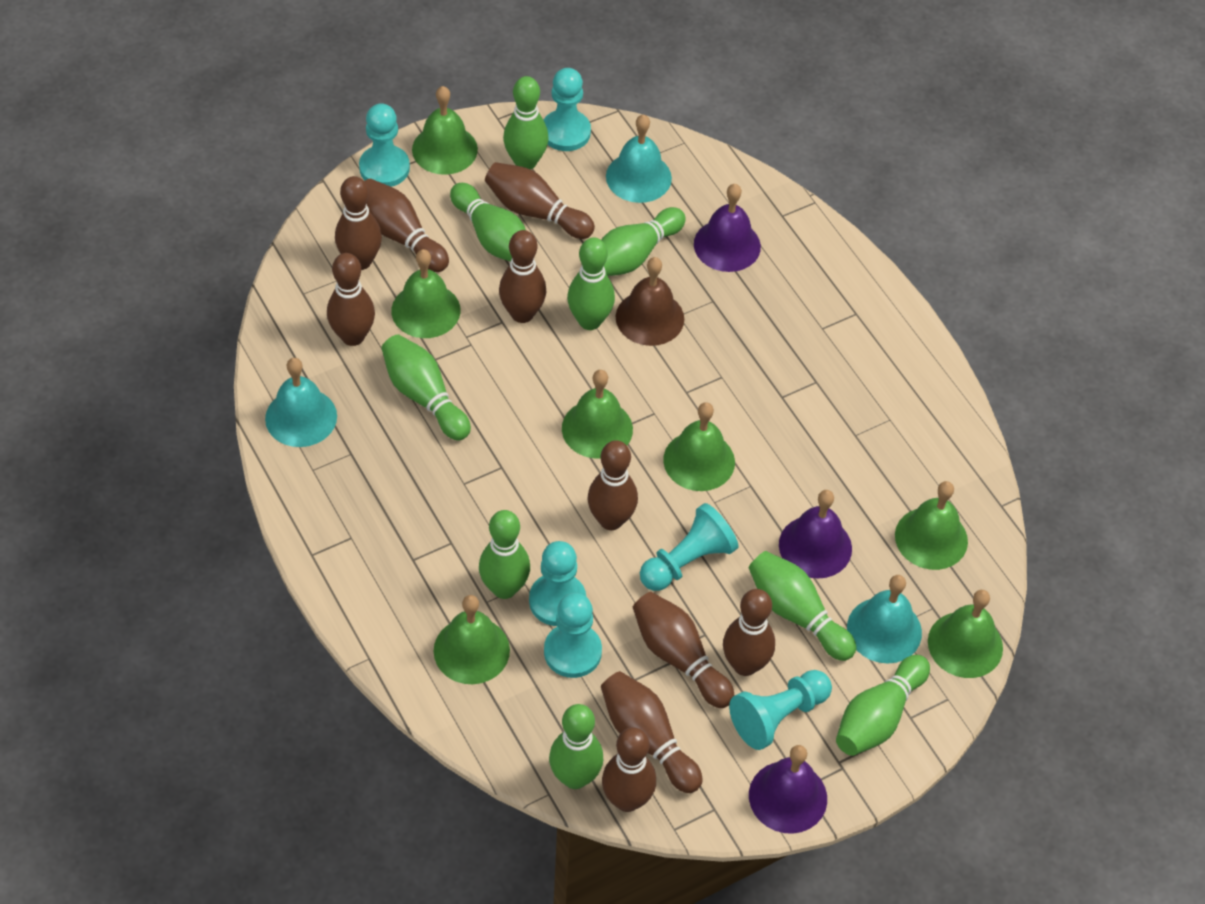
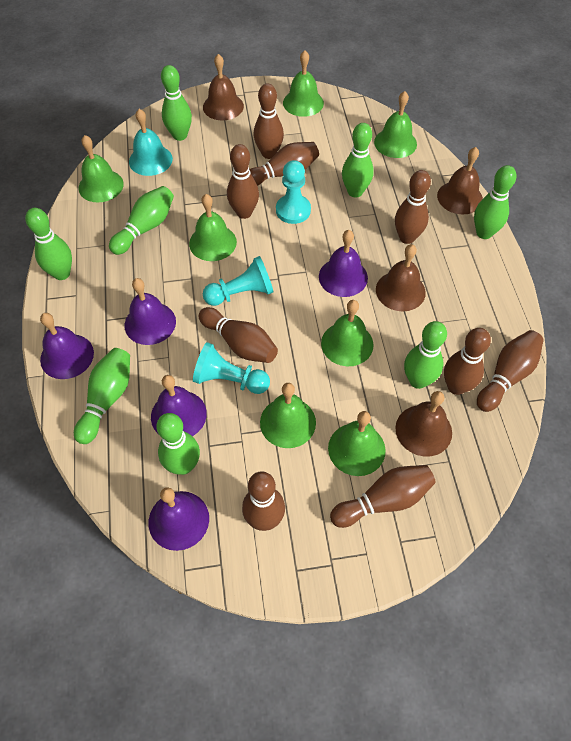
brown bell: 1 -> 4
brown bowling pin: 10 -> 9
green bowling pin: 9 -> 8
purple bell: 3 -> 5
turquoise bell: 3 -> 1
turquoise pawn: 6 -> 3

